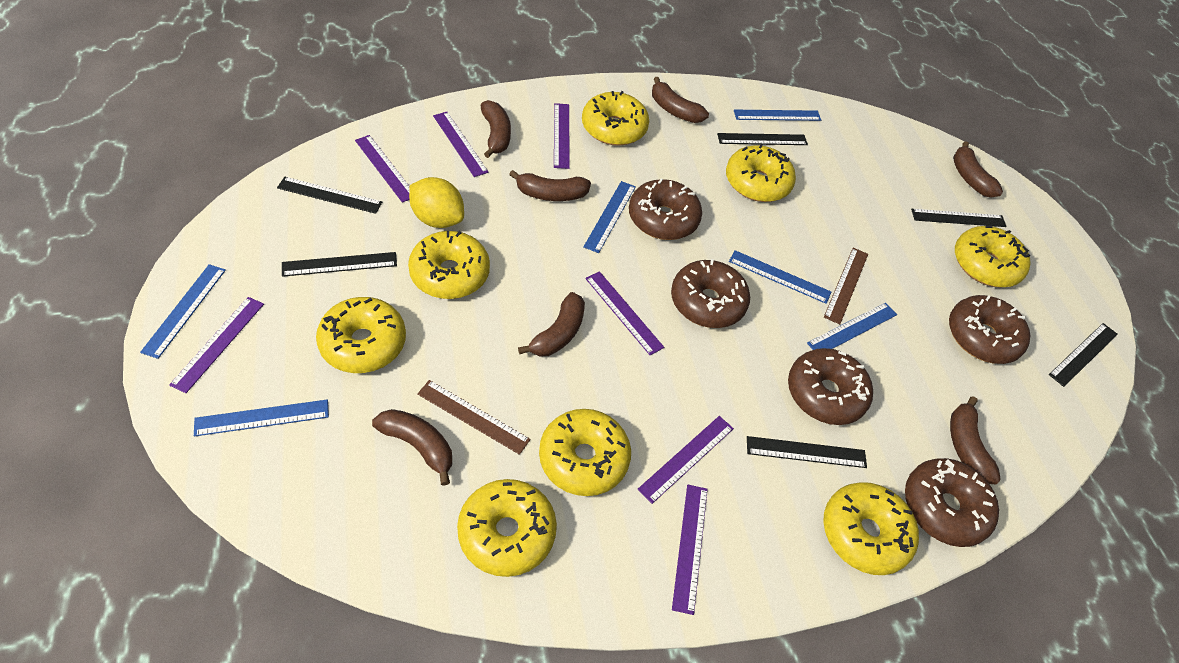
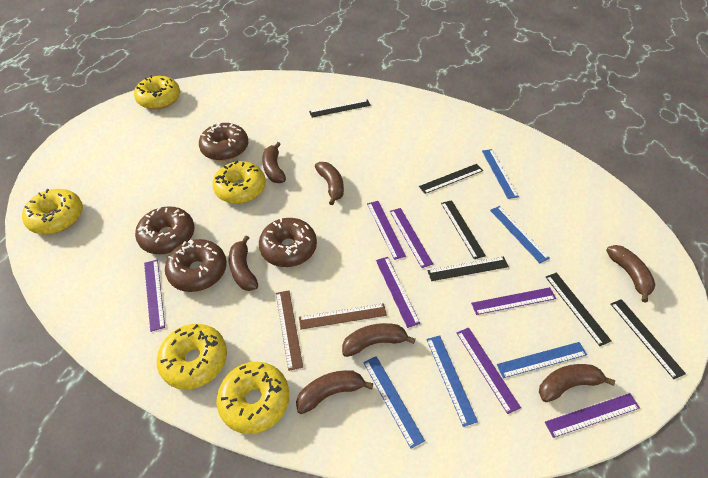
blue ruler: 6 -> 5
brown donut: 5 -> 4
yellow donut: 8 -> 5
yellow lemon: 1 -> 0

